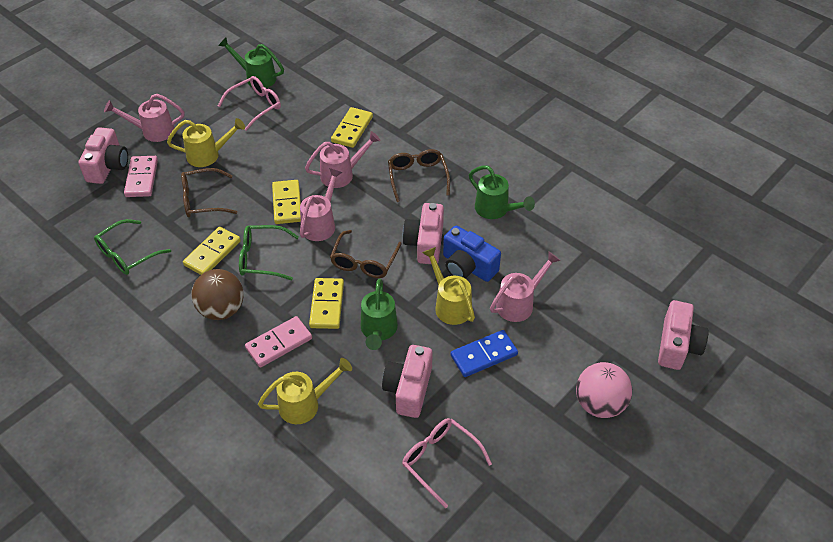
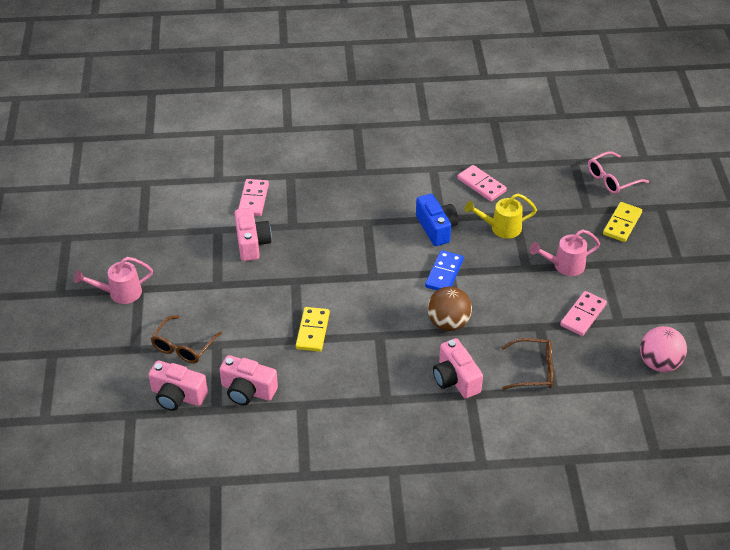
brown glasses: 3 -> 2
green glasses: 2 -> 0
green watering can: 3 -> 0
pink domino: 2 -> 3
pink glasses: 2 -> 1
pink watering can: 4 -> 2
yellow domino: 4 -> 2
yellow watering can: 3 -> 1

